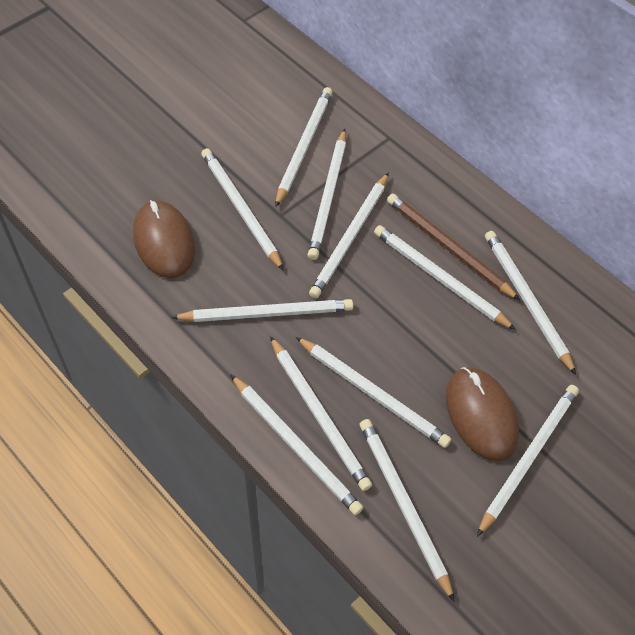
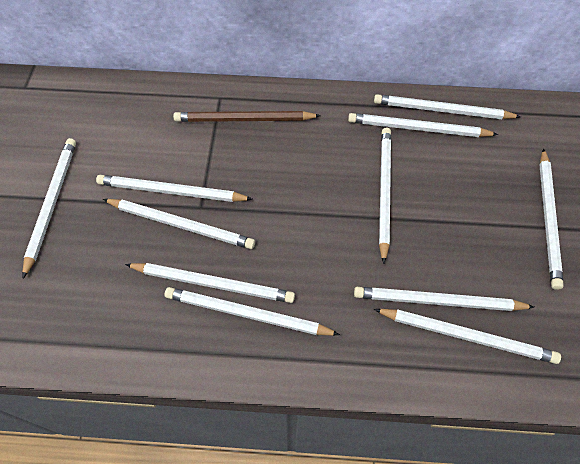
brown mouse: 2 -> 0
white pencil: 12 -> 11

